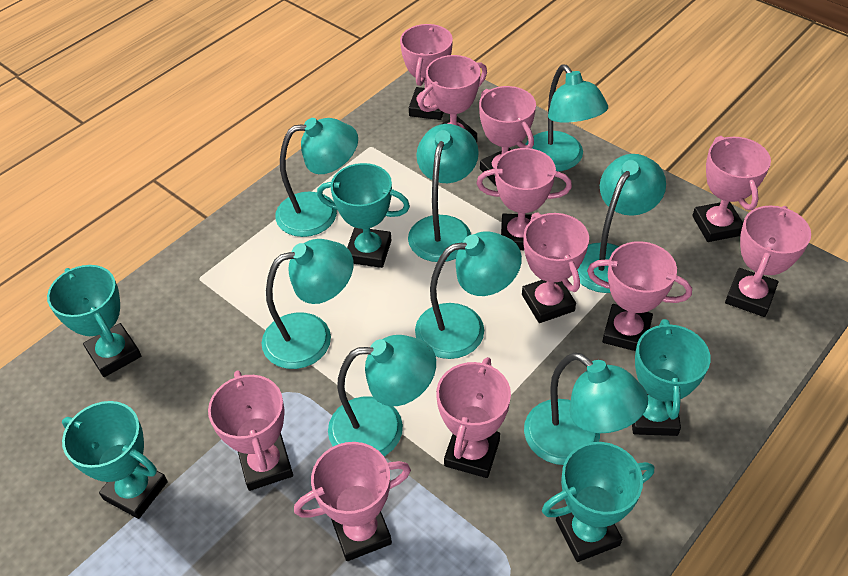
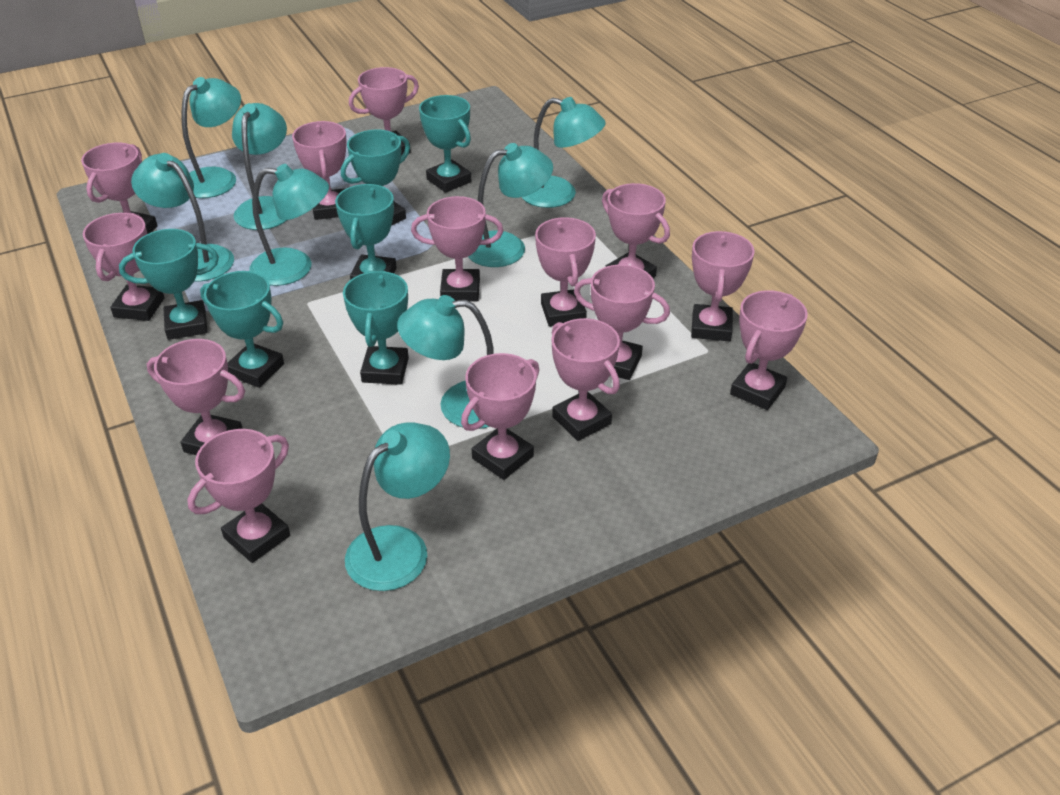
pink trophy: 11 -> 14
turquoise trophy: 5 -> 6

